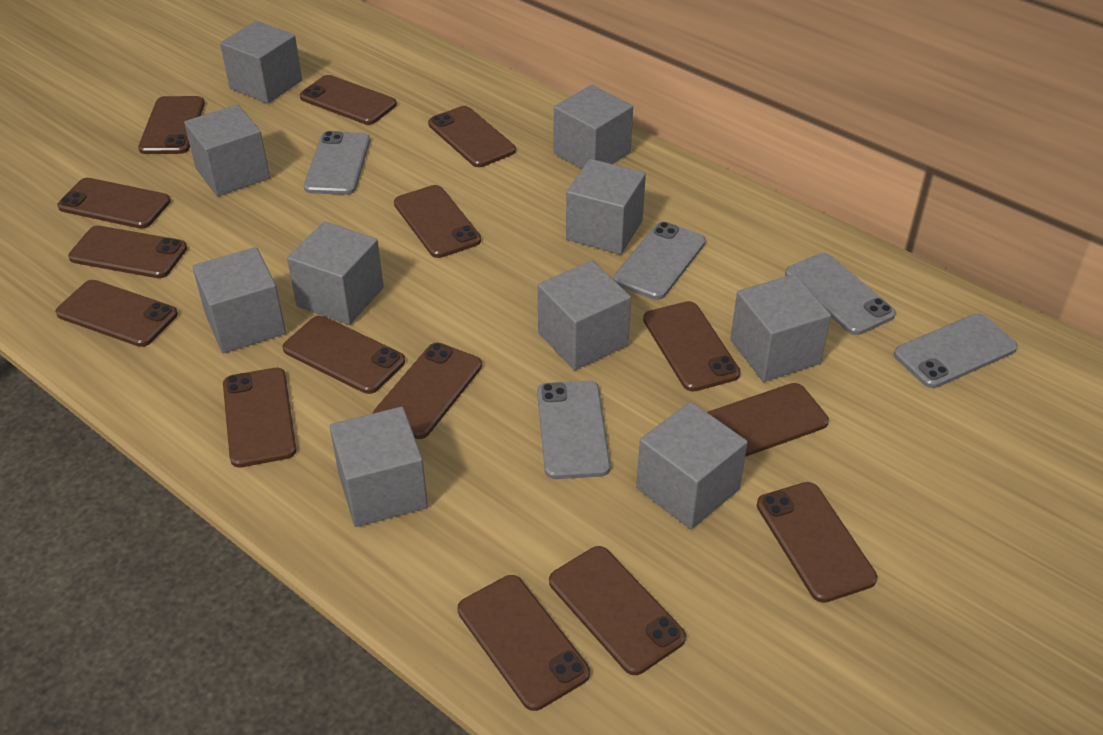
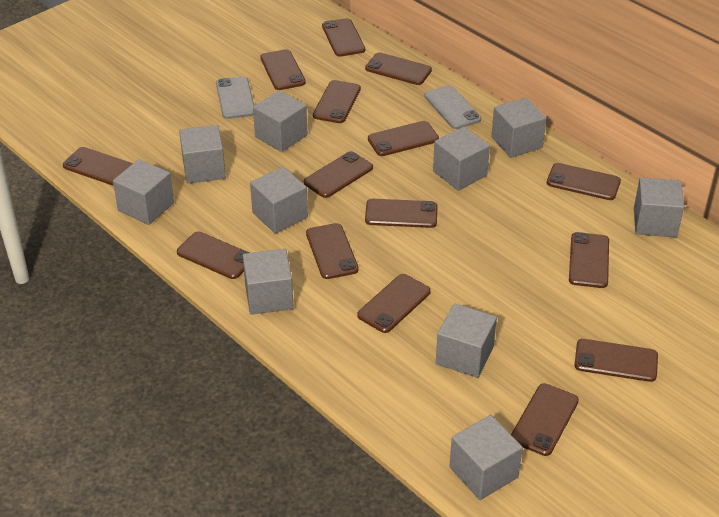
grey phone: 5 -> 2

